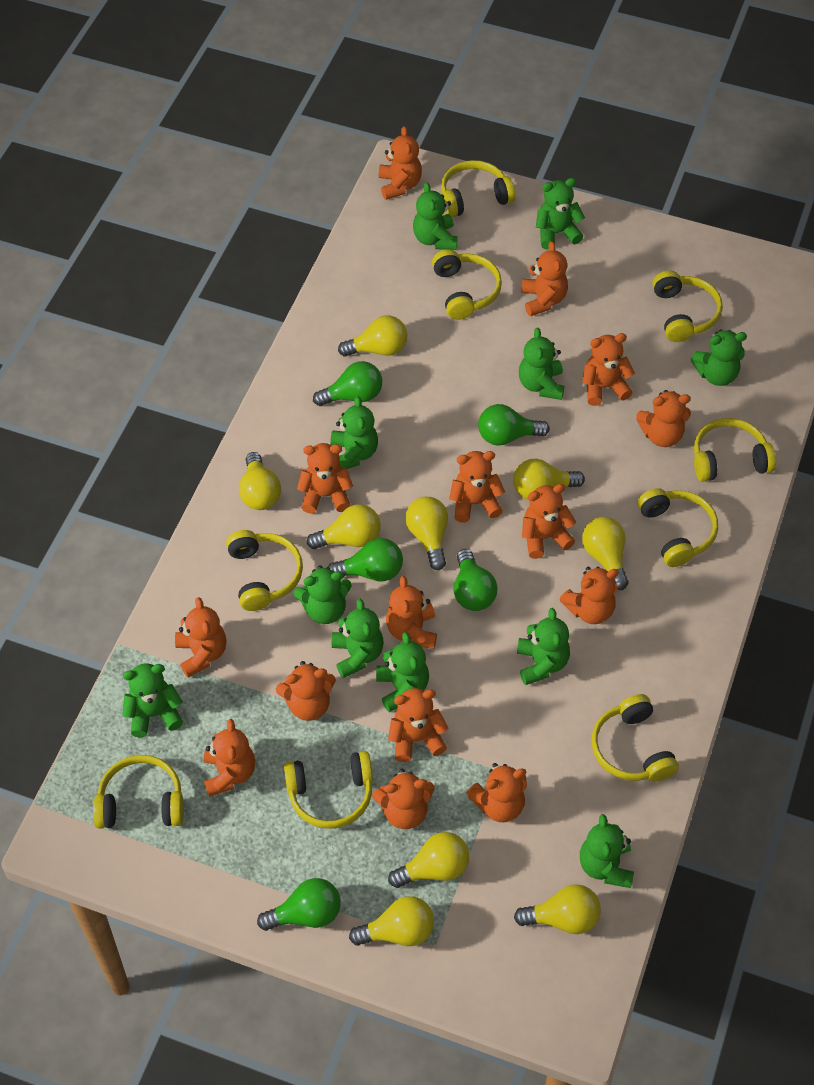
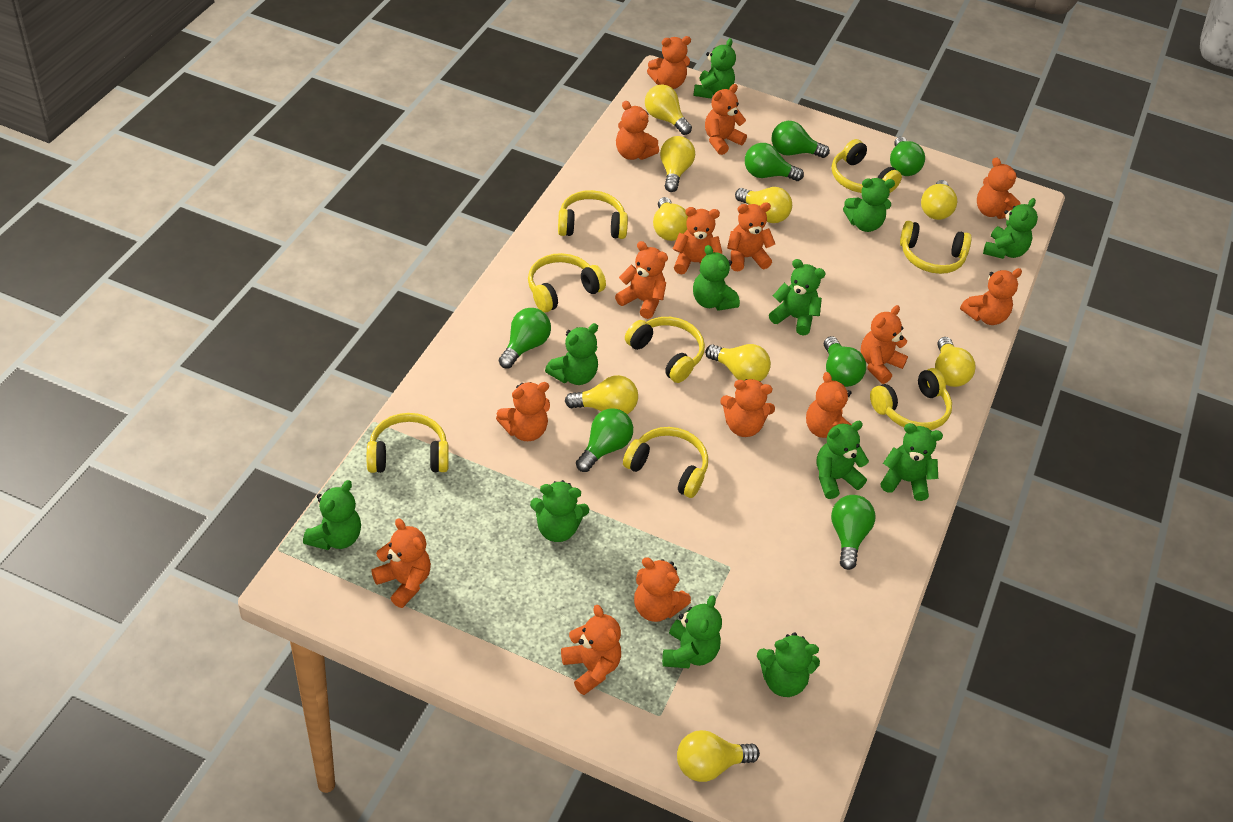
green light bulb: 5 -> 7
green teddy bear: 11 -> 12
yellow headphones: 9 -> 8

